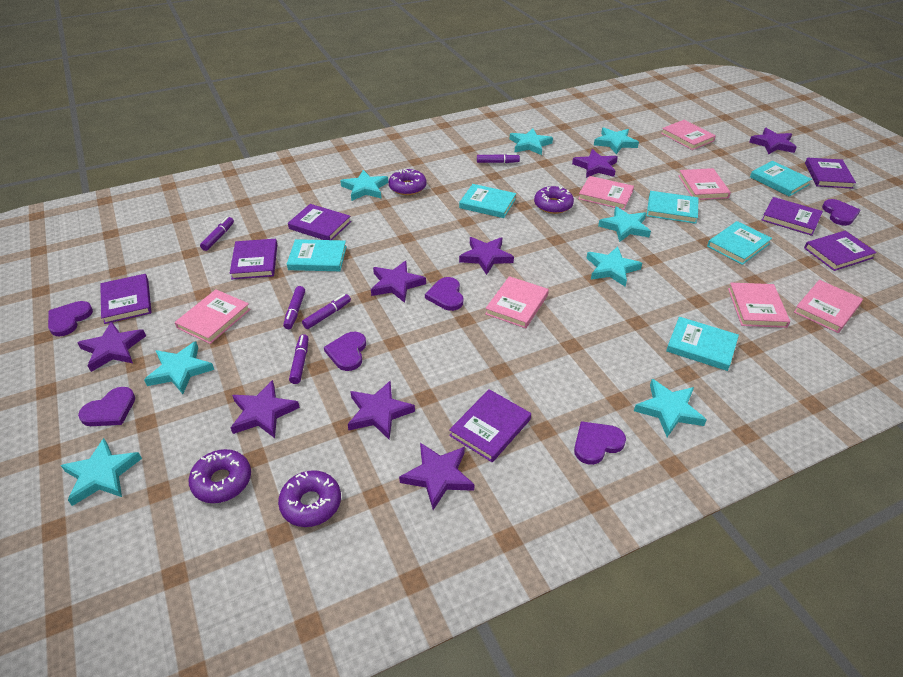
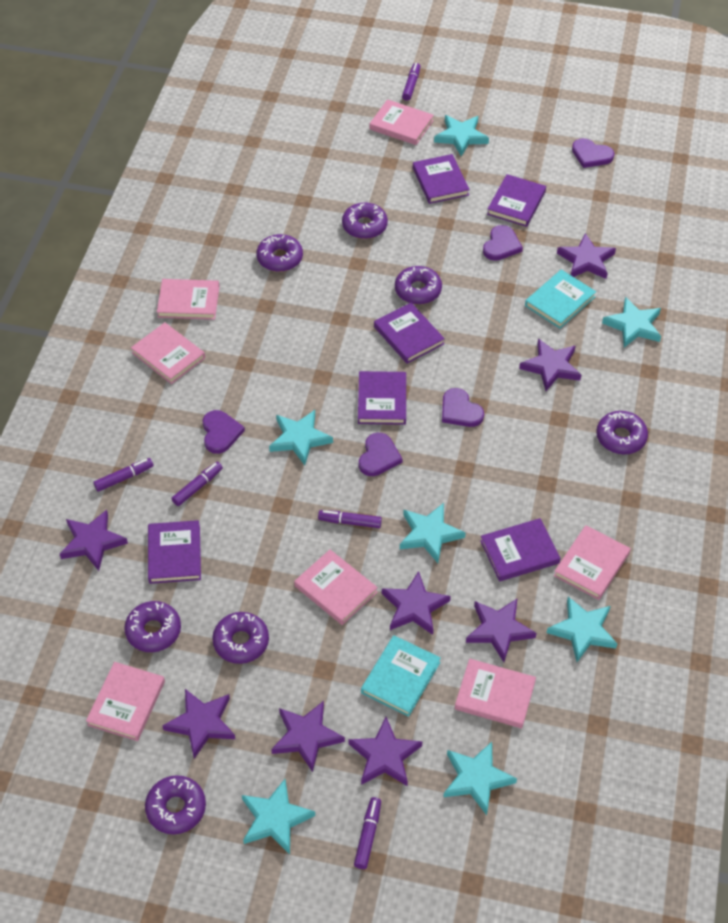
purple book: 7 -> 6
purple donut: 4 -> 7
purple heart: 6 -> 5
turquoise book: 6 -> 2
turquoise star: 8 -> 7

